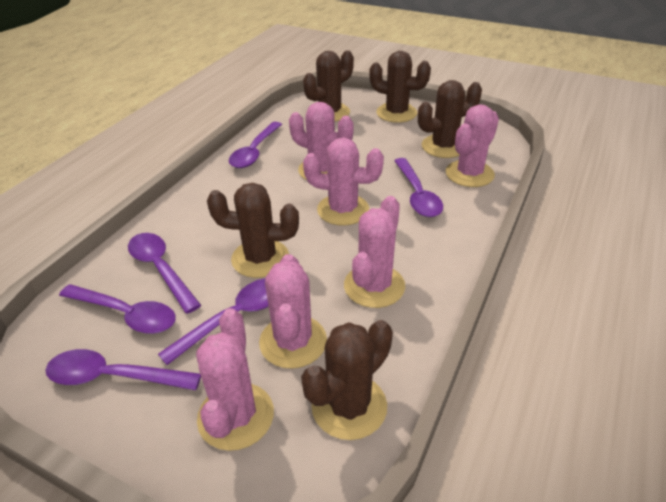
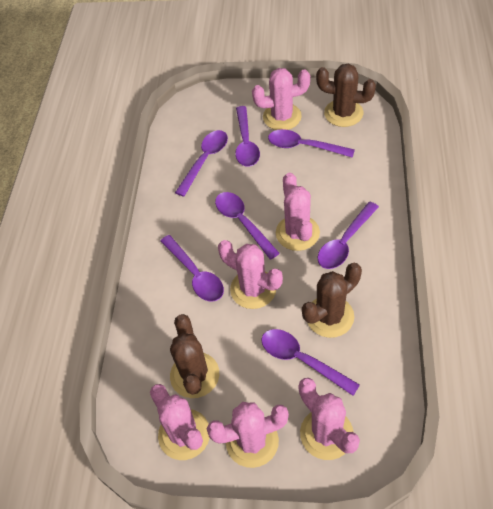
brown cactus: 5 -> 3
purple spoon: 6 -> 7

